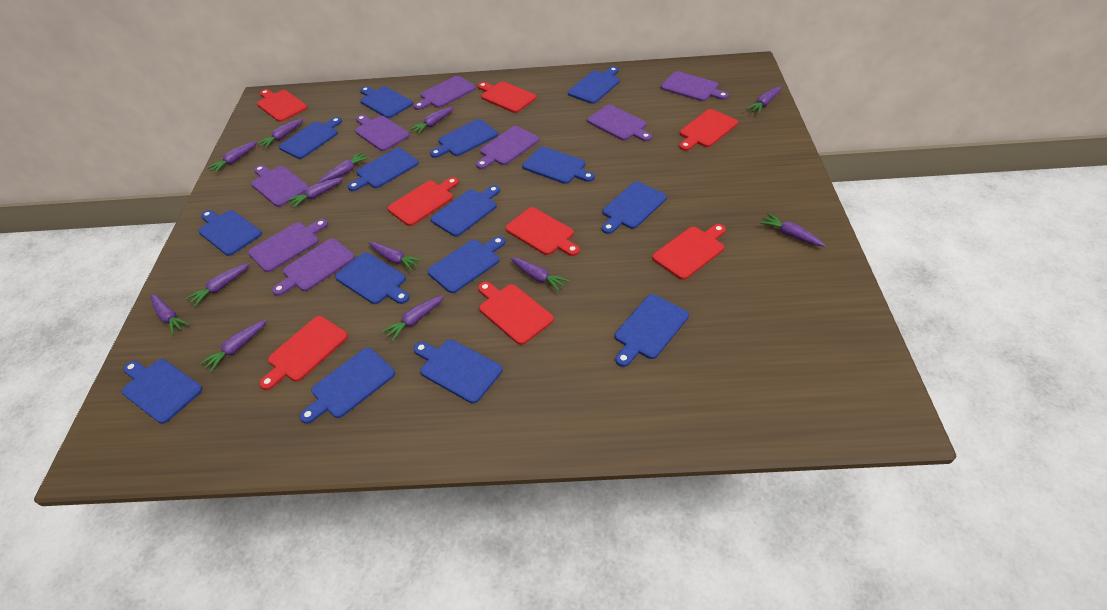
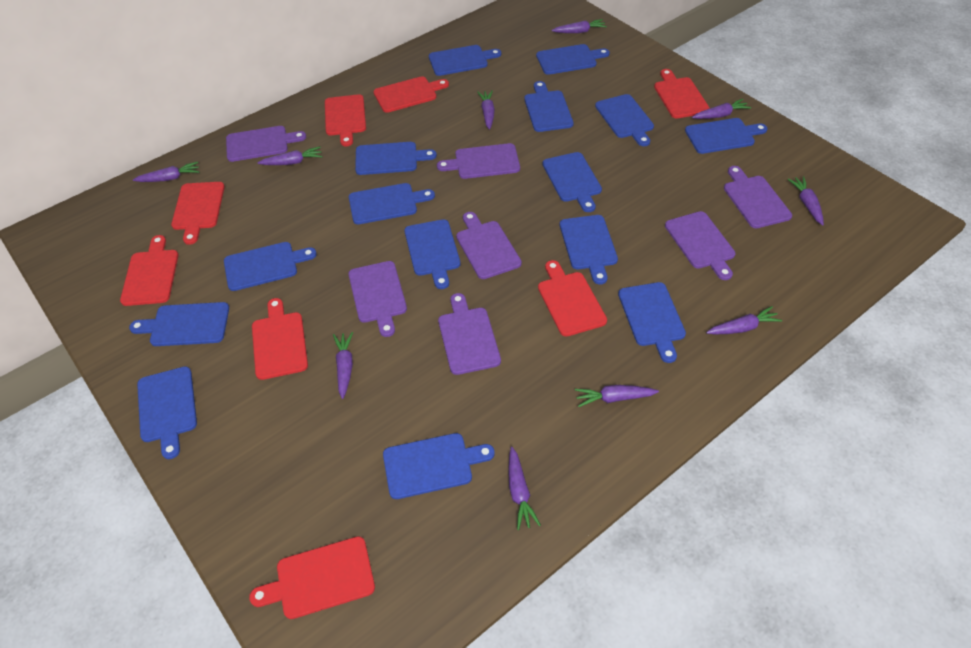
purple carrot: 13 -> 10
purple cutting board: 8 -> 7

